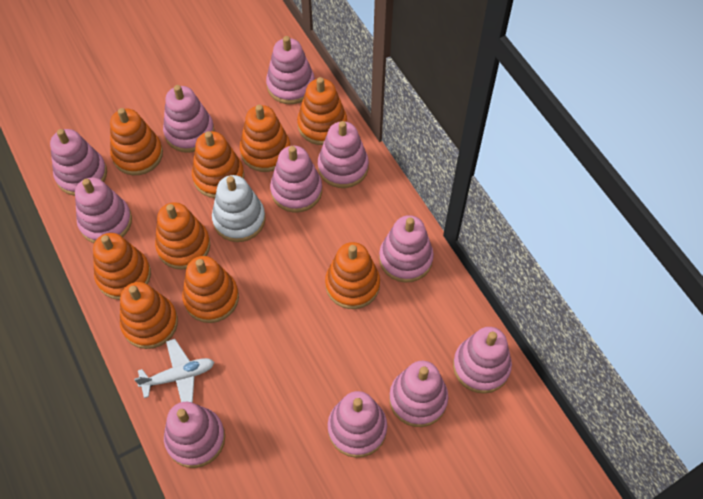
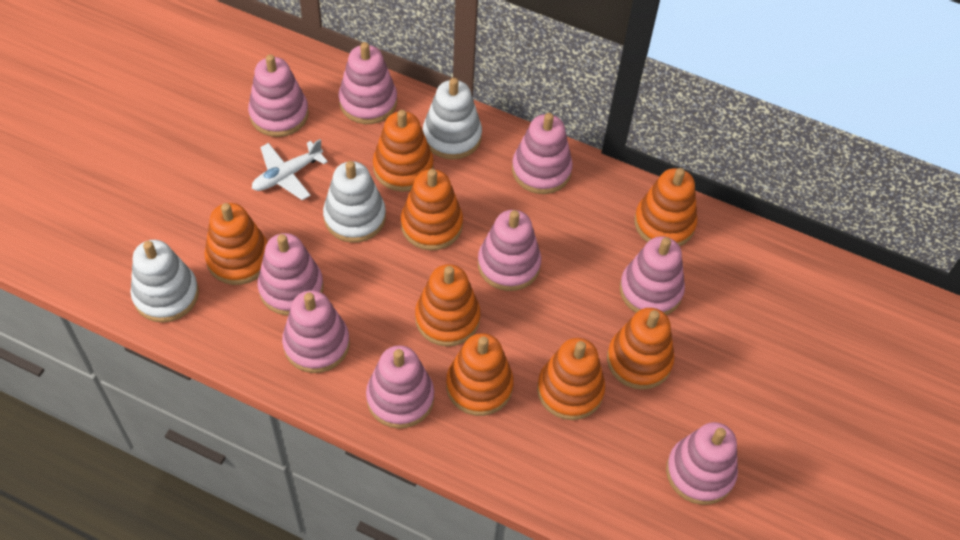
orange stacking toy: 9 -> 8
pink stacking toy: 11 -> 9
white stacking toy: 1 -> 3

